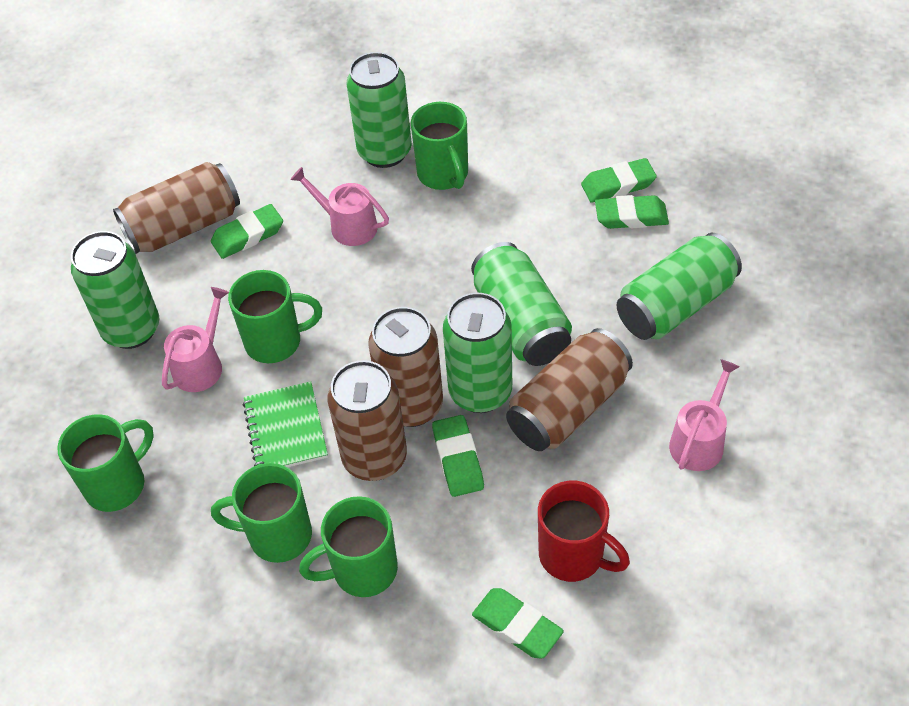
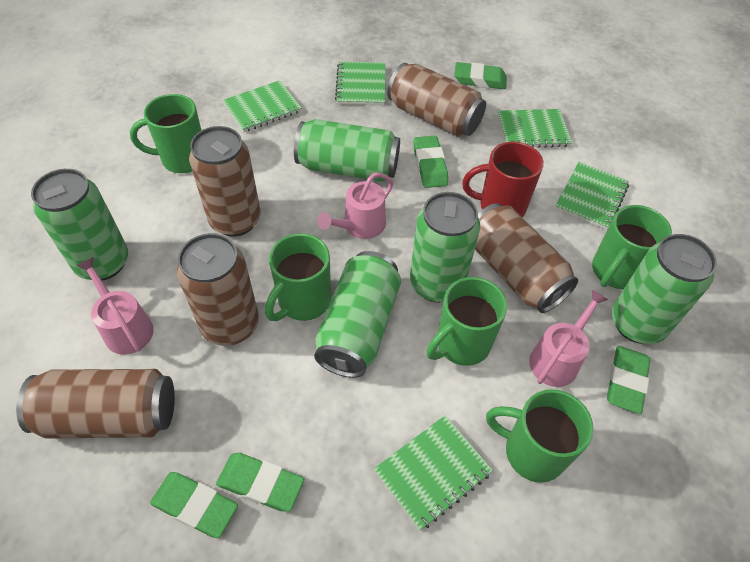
brown can: 4 -> 5
green notebook: 1 -> 5

